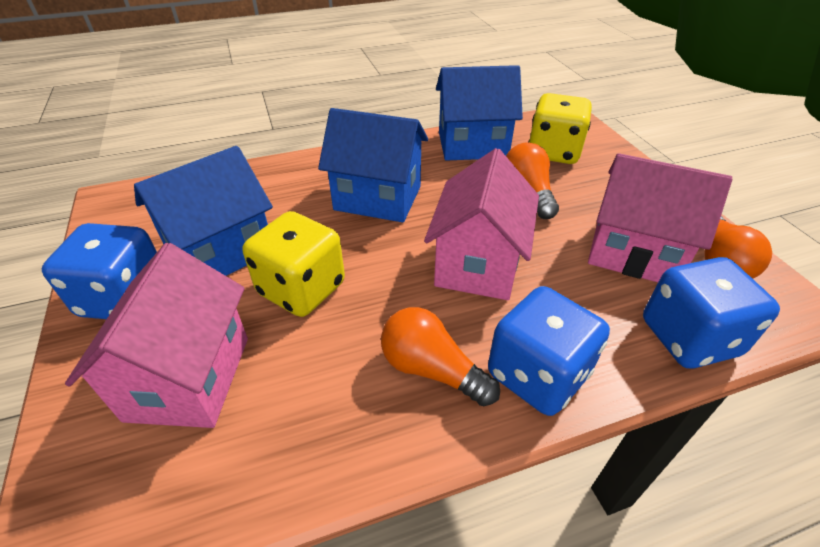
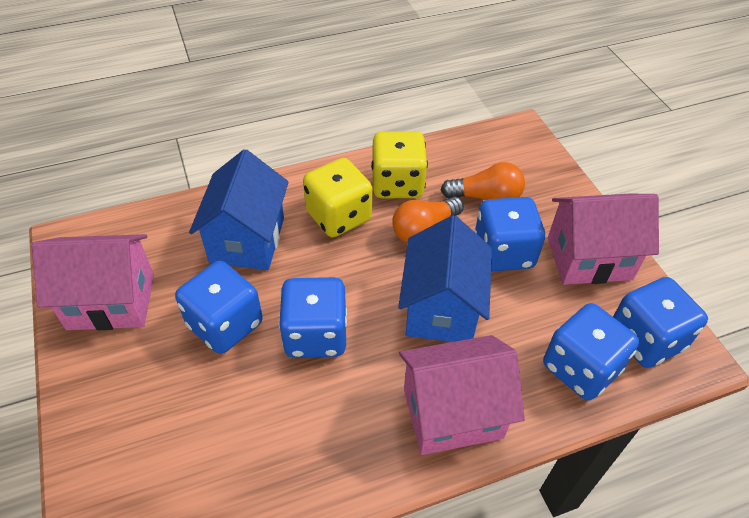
blue dice: 3 -> 5
blue house: 3 -> 2
orange light bulb: 3 -> 2

